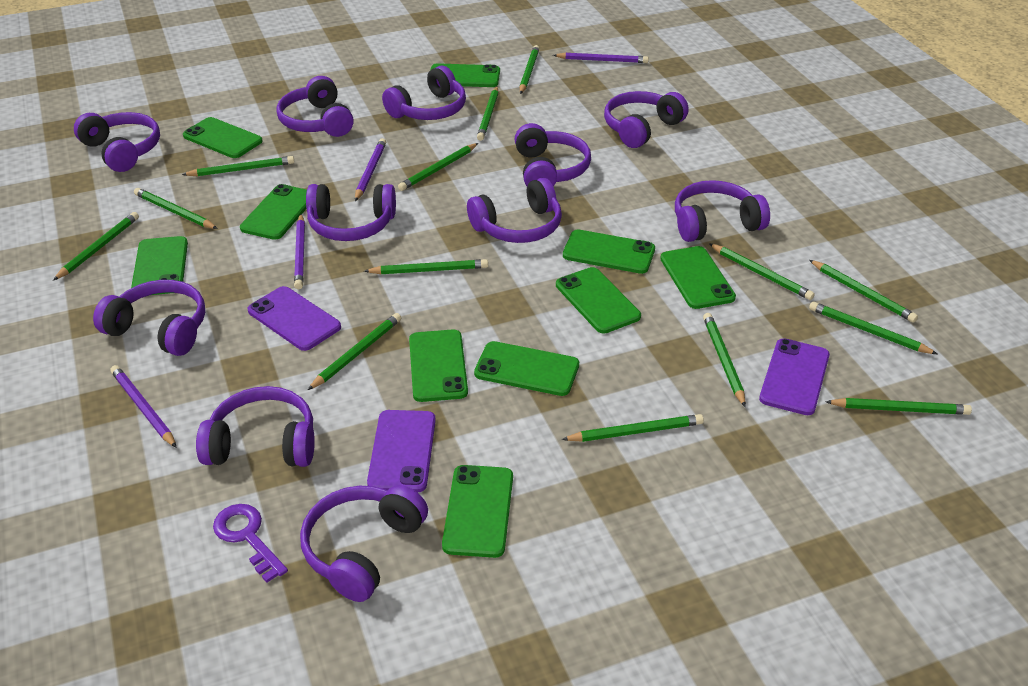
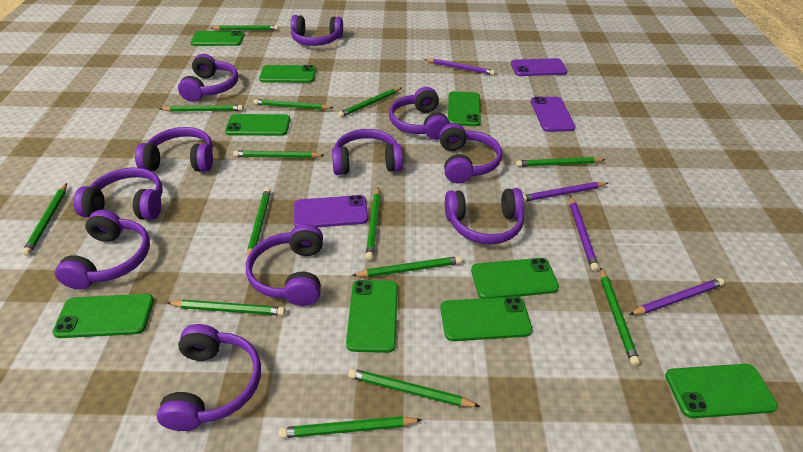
green phone: 10 -> 9
purple key: 1 -> 0

